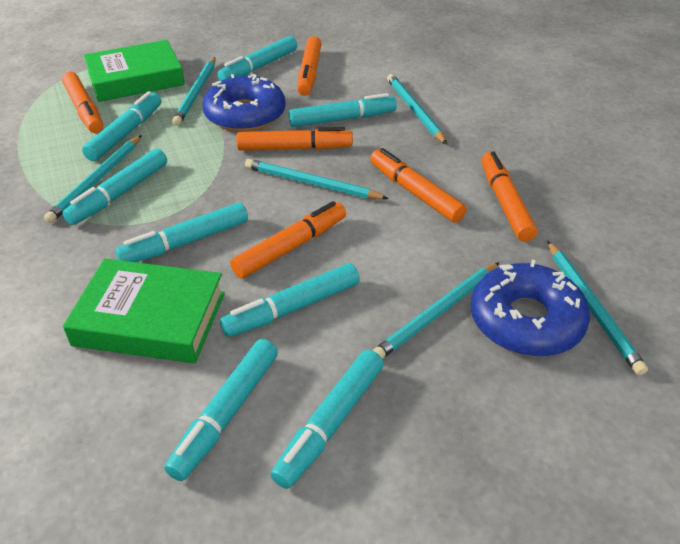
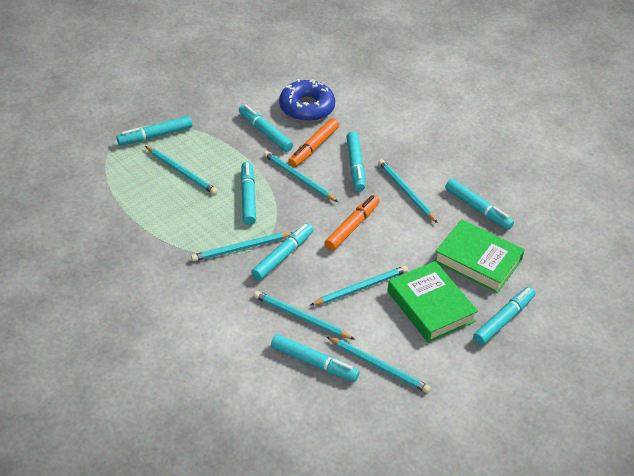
blue donut: 2 -> 1
orange marker: 6 -> 2
turquoise pencil: 6 -> 7

